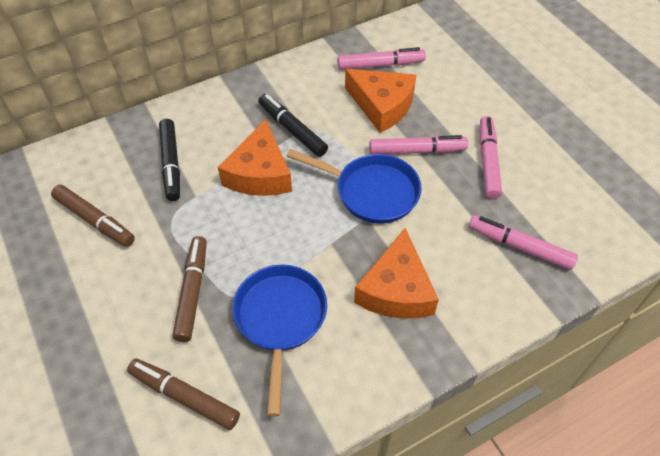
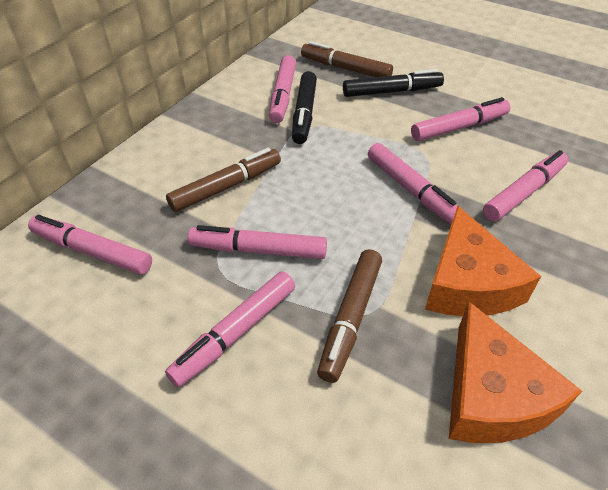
blue pan: 2 -> 0
orange cheese: 3 -> 2
pink marker: 4 -> 7

